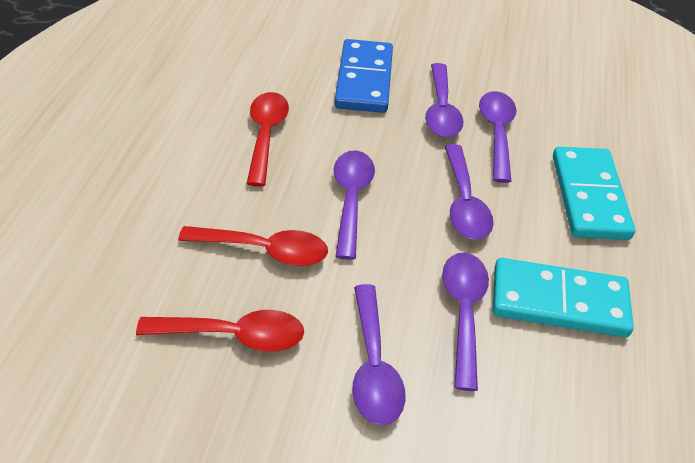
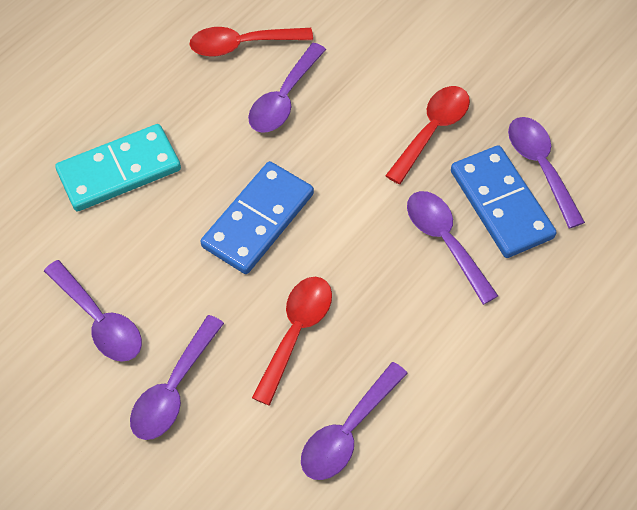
blue domino: 1 -> 2
turquoise domino: 2 -> 1

